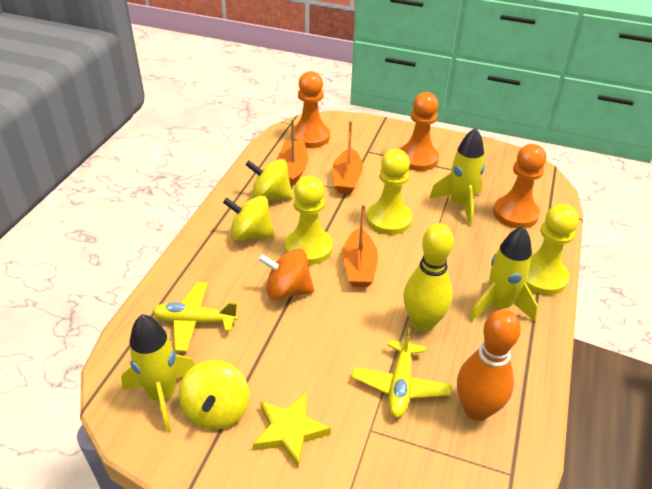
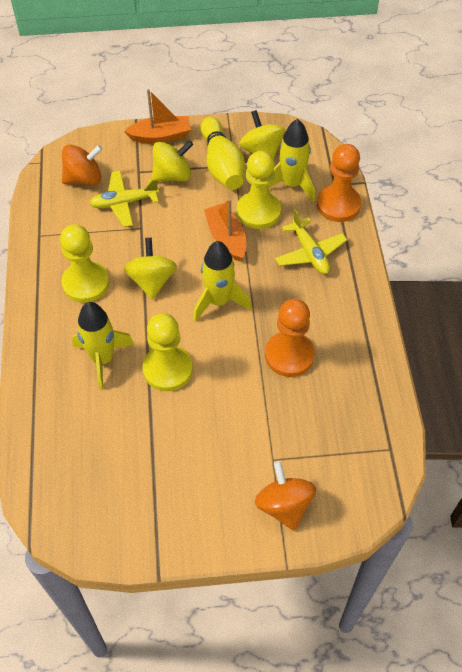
orange boat: 3 -> 2
orange bowling pin: 1 -> 0
orange pawn: 3 -> 2
orange spinning top: 1 -> 2
yellow star: 1 -> 0

